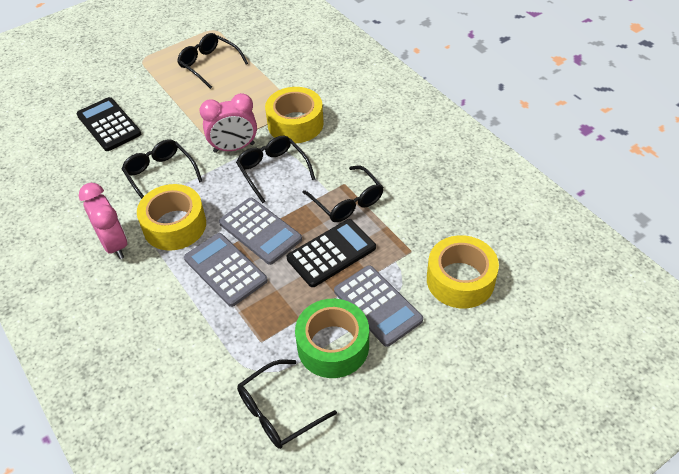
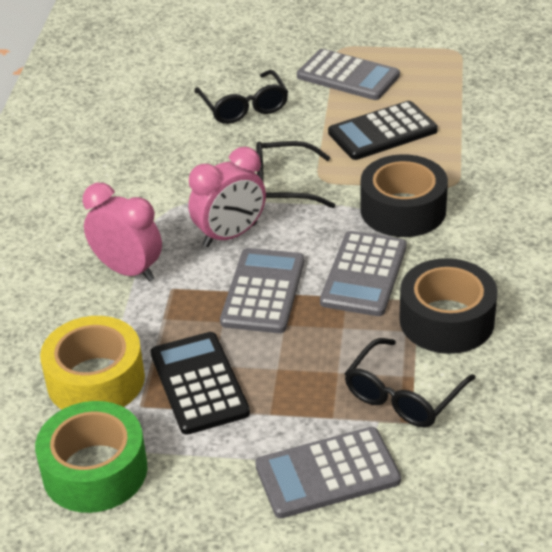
black glasses: 5 -> 3
black tape: 0 -> 2
grey calculator: 3 -> 4
yellow tape: 3 -> 1

